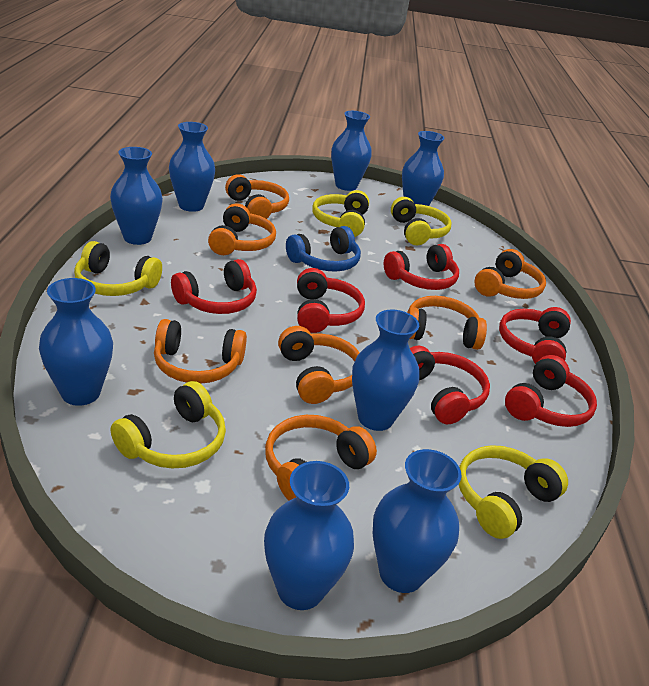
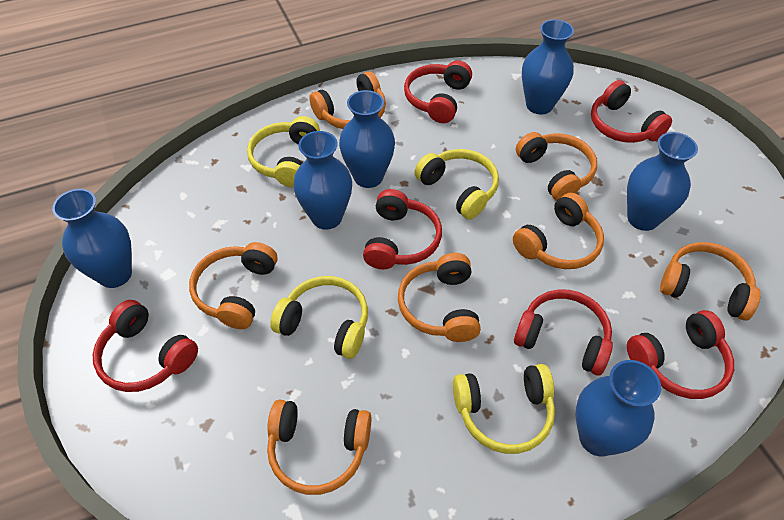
blue headphones: 1 -> 0
blue vase: 8 -> 6
yellow headphones: 5 -> 4

